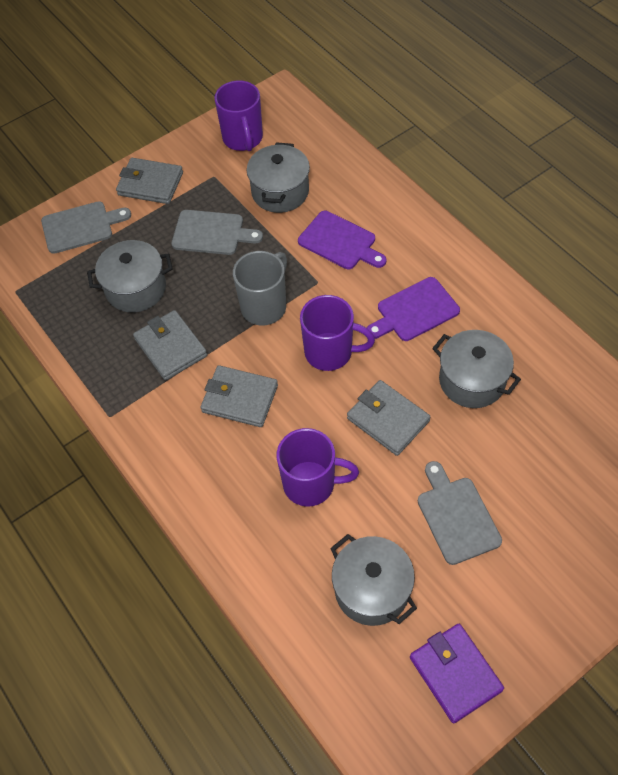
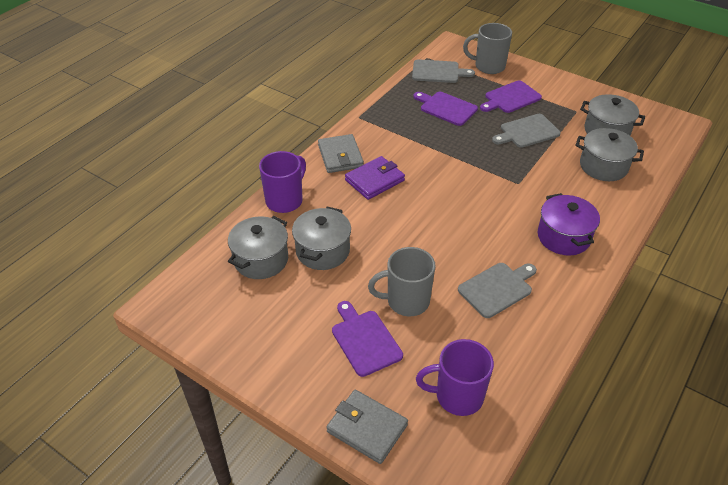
grey mug: 1 -> 2
grey wallet: 4 -> 2
purple cutting board: 2 -> 3
purple mug: 3 -> 2
purple pot: 0 -> 1

